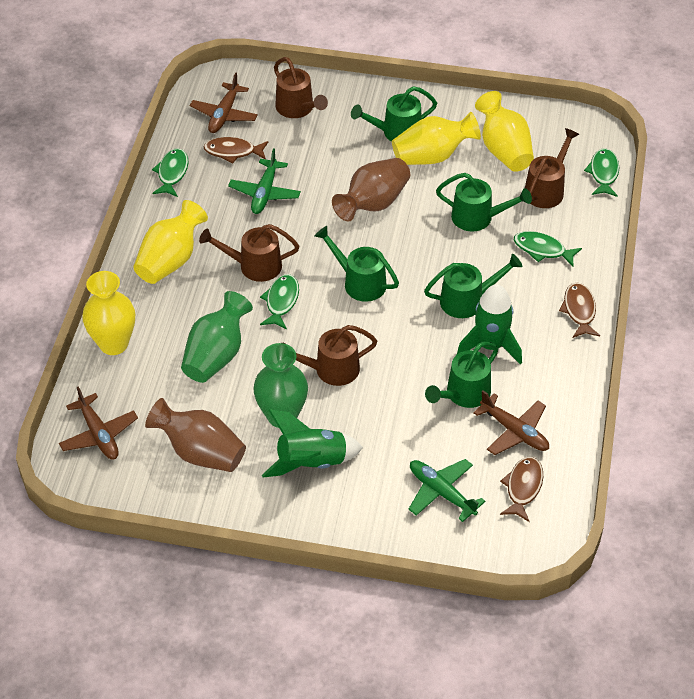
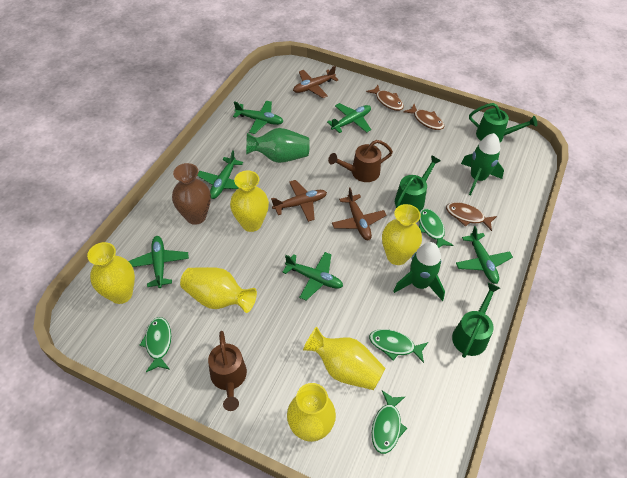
brown vase: 2 -> 1
brown watering can: 4 -> 2
green plane: 2 -> 6
green vase: 2 -> 1
green watering can: 5 -> 3
yellow vase: 4 -> 6

